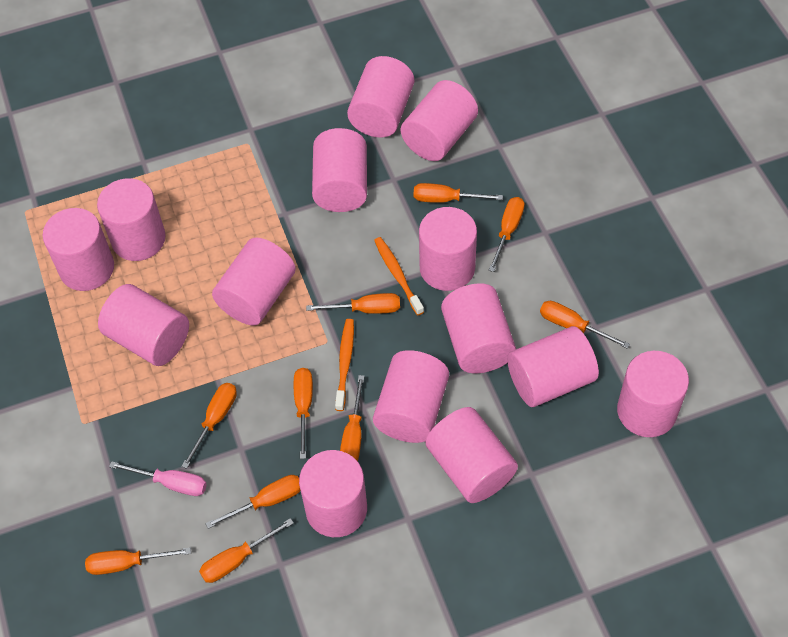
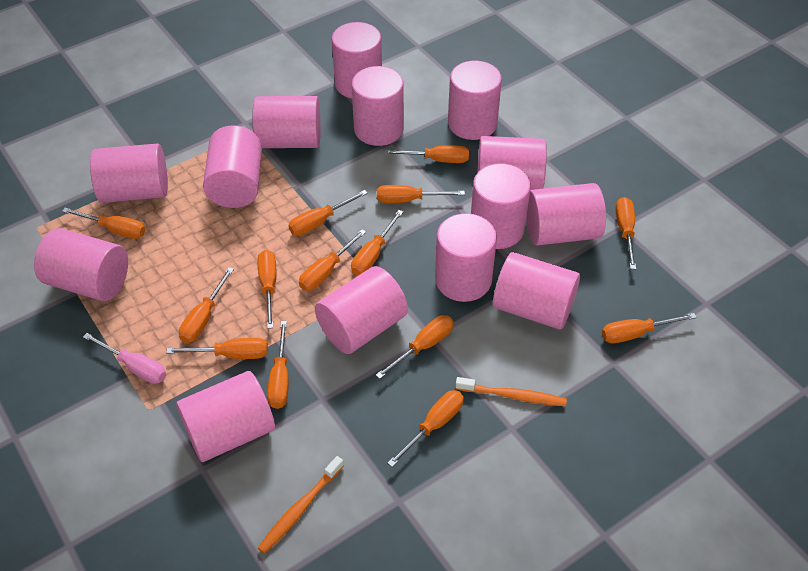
orange screwdriver: 10 -> 14

